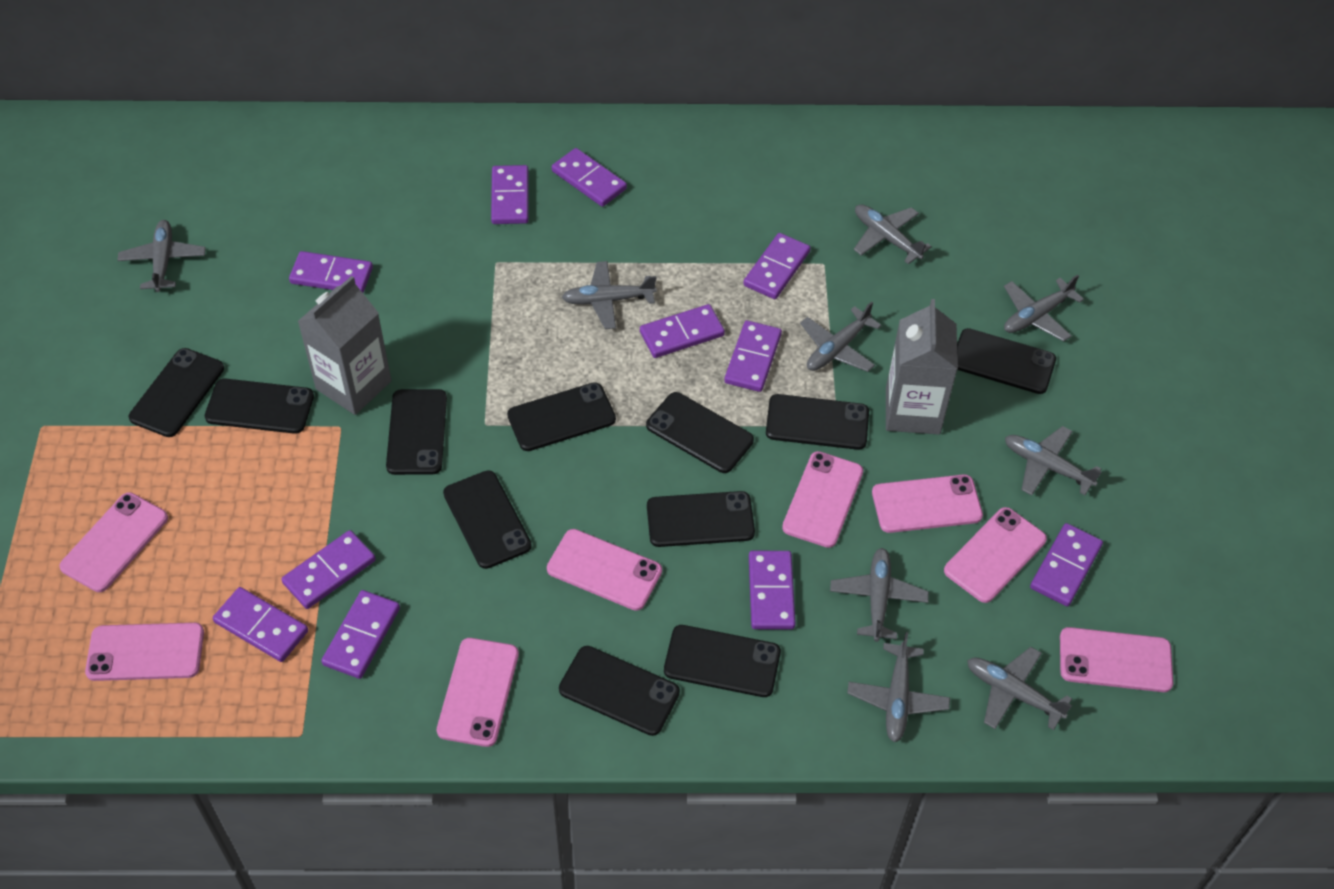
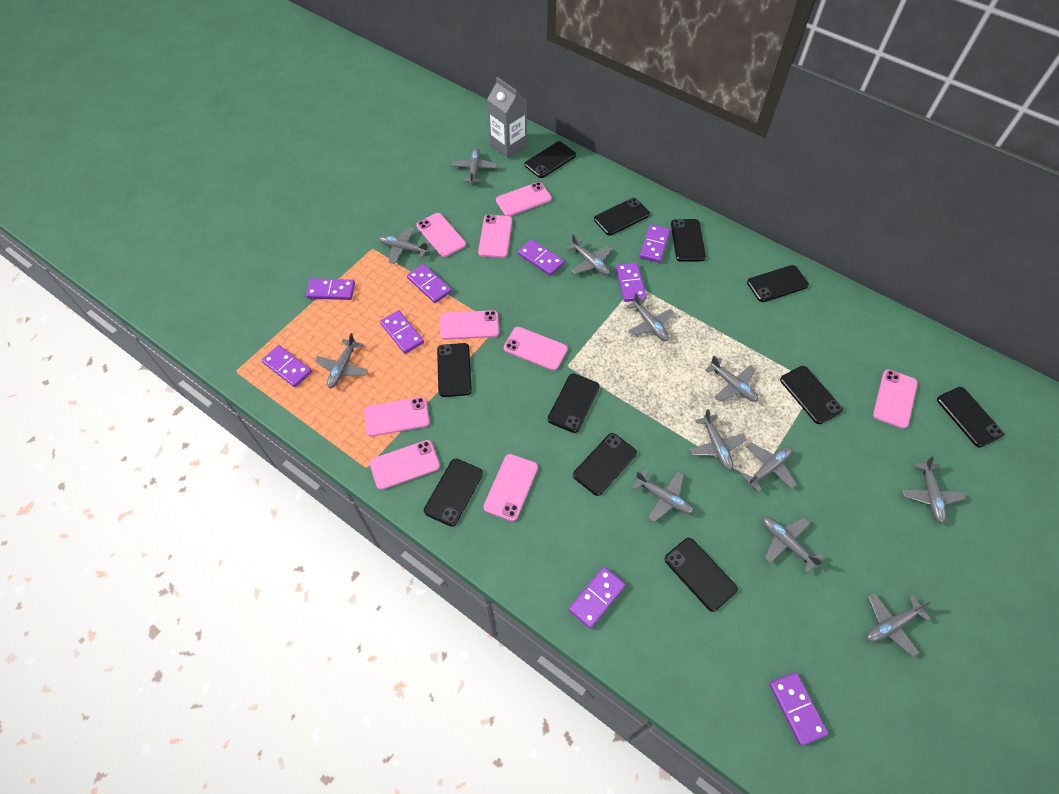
grey carton: 2 -> 1
grey plane: 9 -> 12
pink phone: 8 -> 9
purple domino: 11 -> 9

